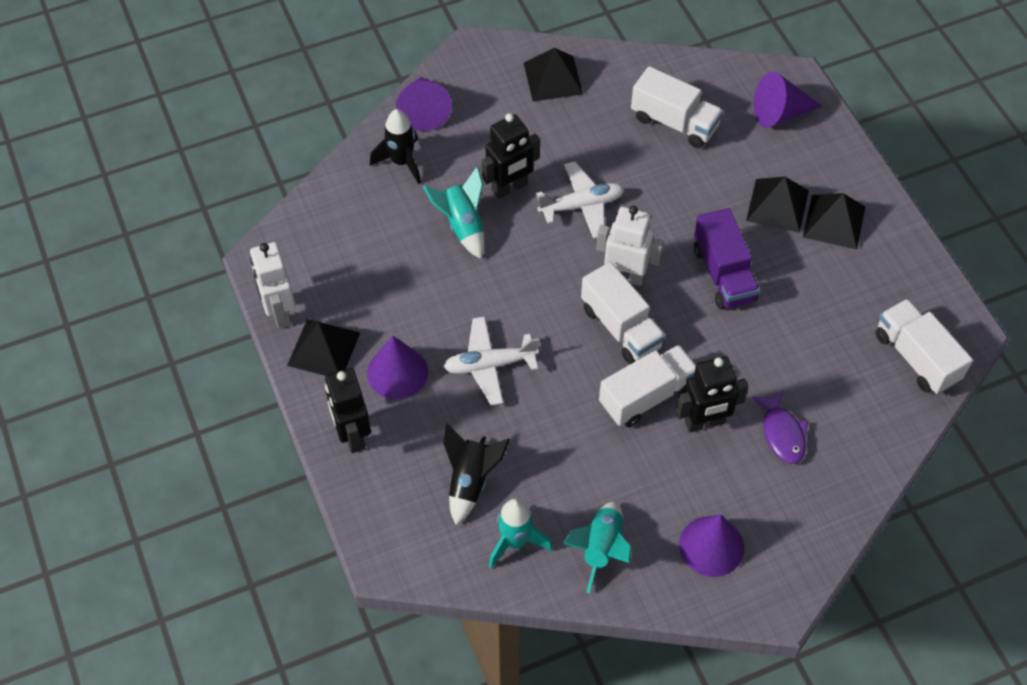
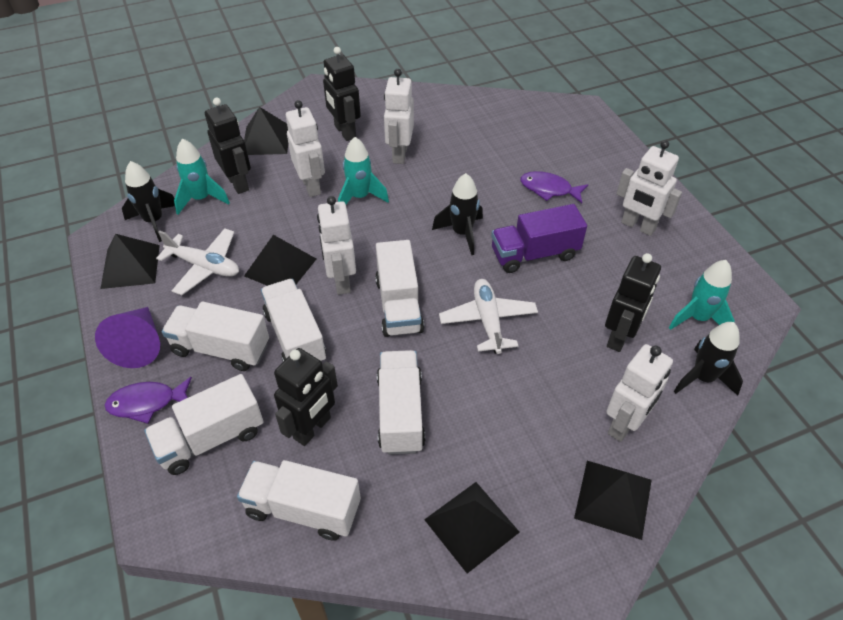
black pyramid: 4 -> 5
black robot: 3 -> 4
black rocket: 2 -> 3
purple cone: 4 -> 1
purple fish: 1 -> 2
white robot: 2 -> 5
white truck: 4 -> 6

